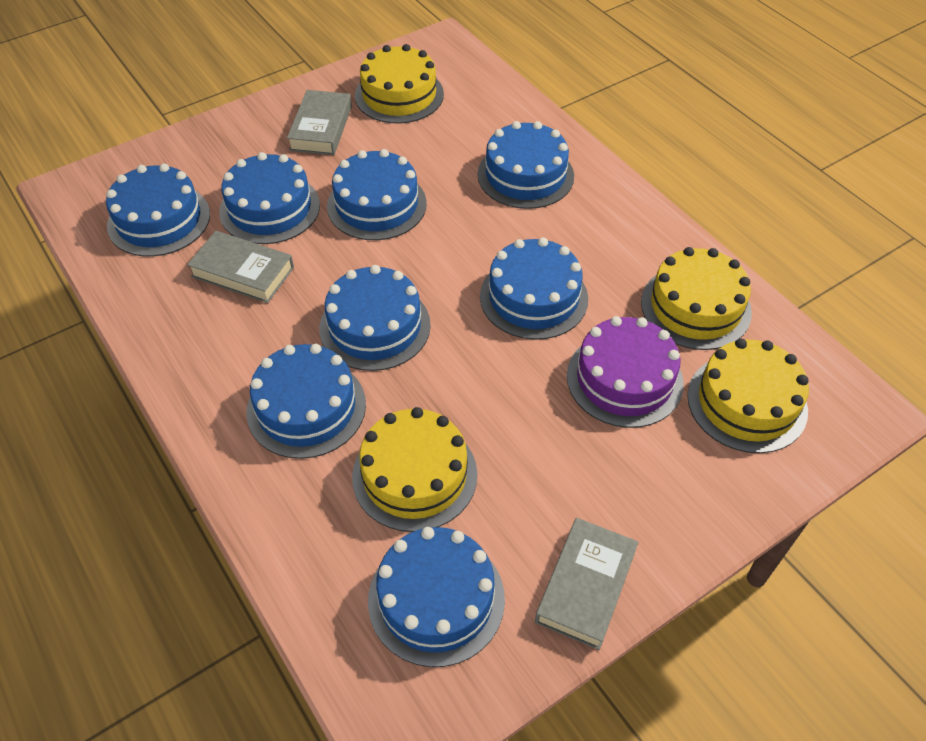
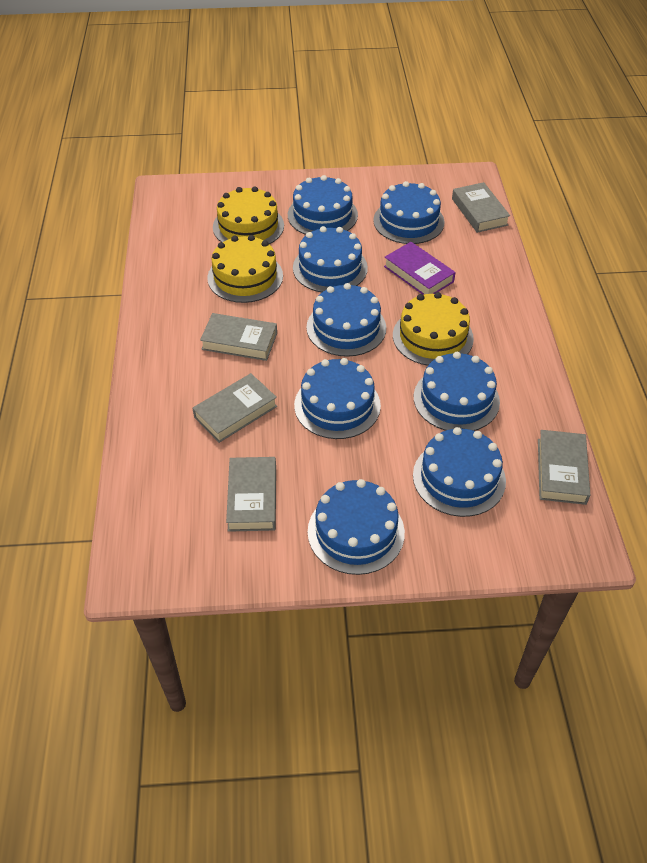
grey book: 3 -> 5
purple book: 0 -> 1
purple cake: 1 -> 0
yellow cake: 4 -> 3

